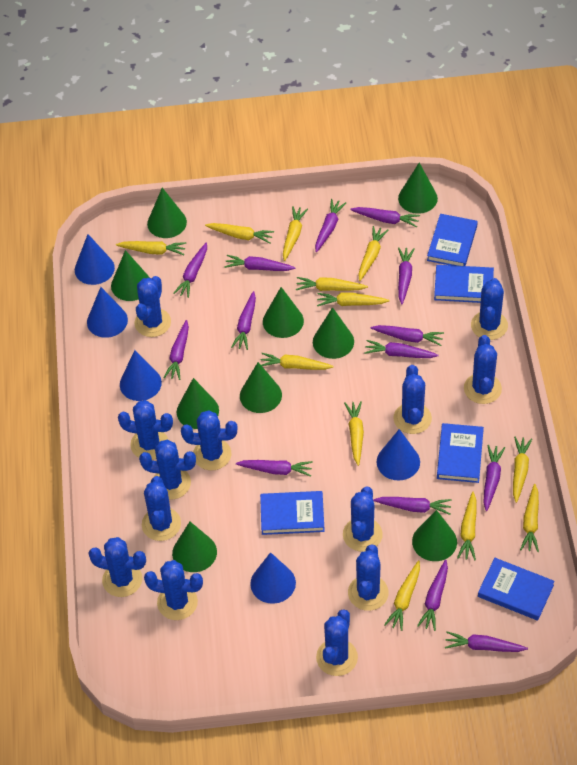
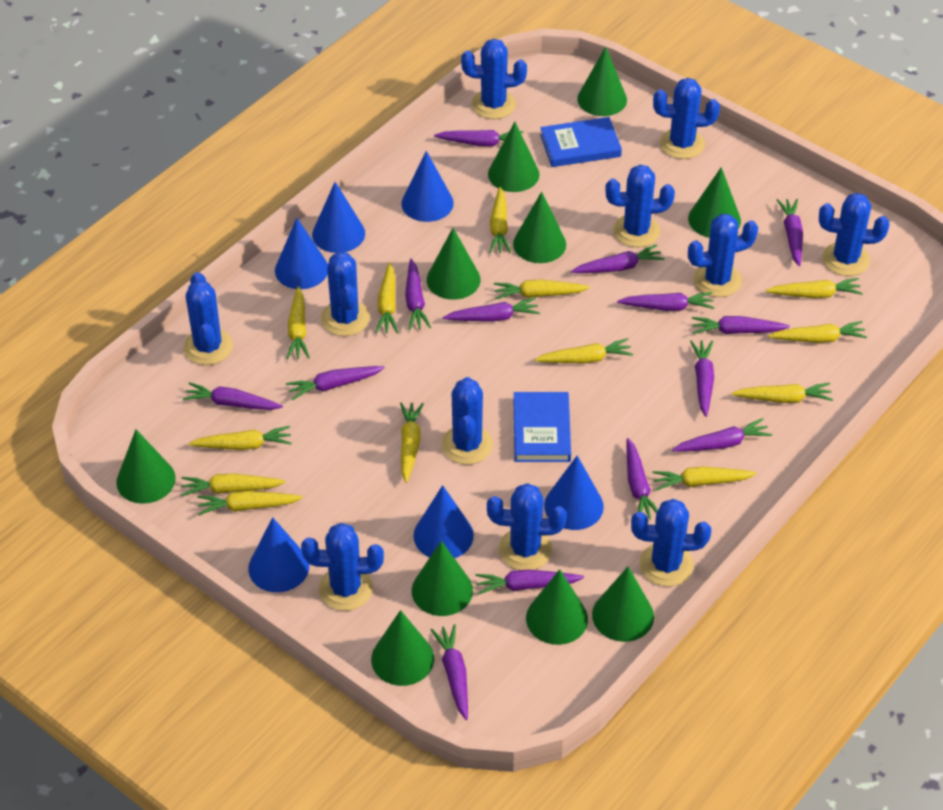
blue book: 5 -> 2
blue cactus: 13 -> 11
blue cone: 5 -> 6
green cone: 9 -> 10
yellow carrot: 12 -> 13

